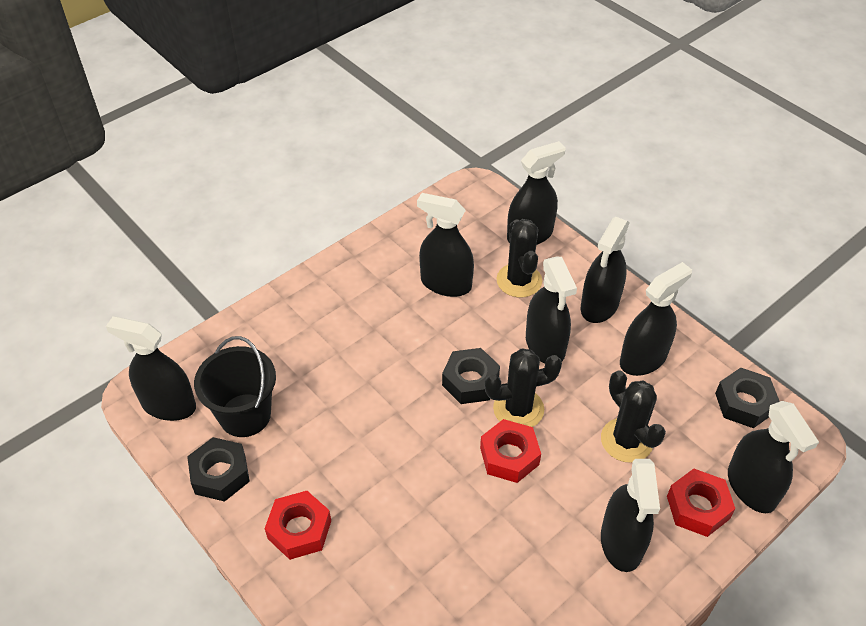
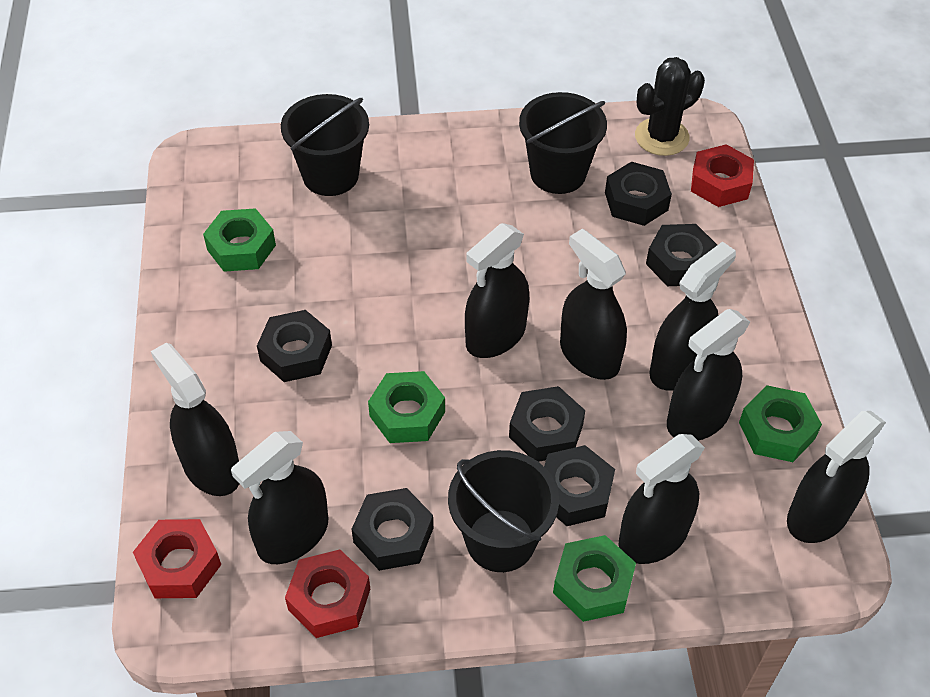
black bucket: 1 -> 3
black cactus: 3 -> 1
black nut: 3 -> 6
green nut: 0 -> 4

